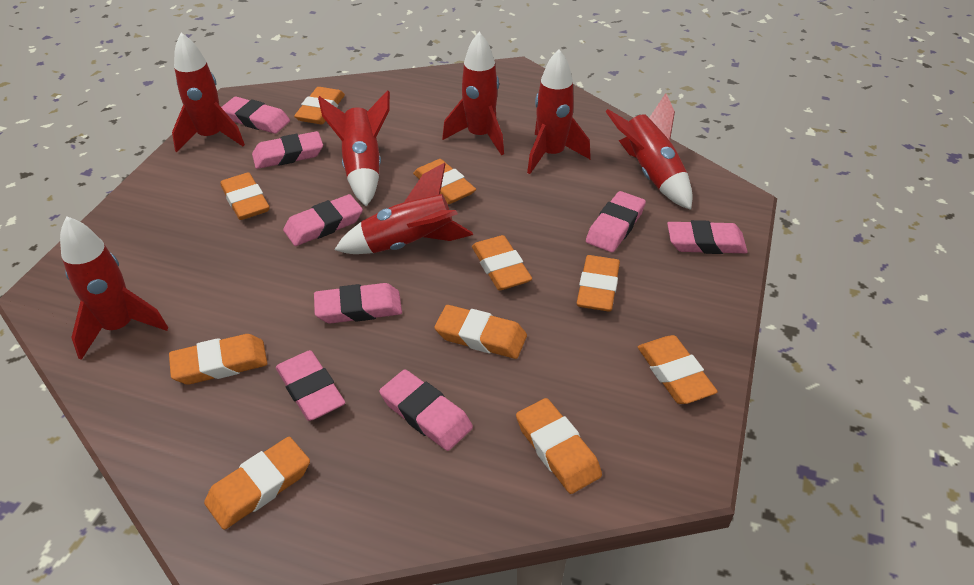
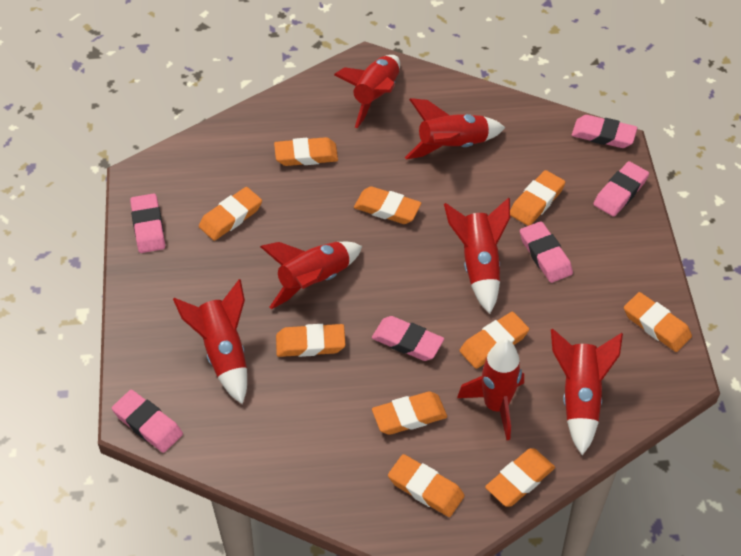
pink eraser: 8 -> 6

